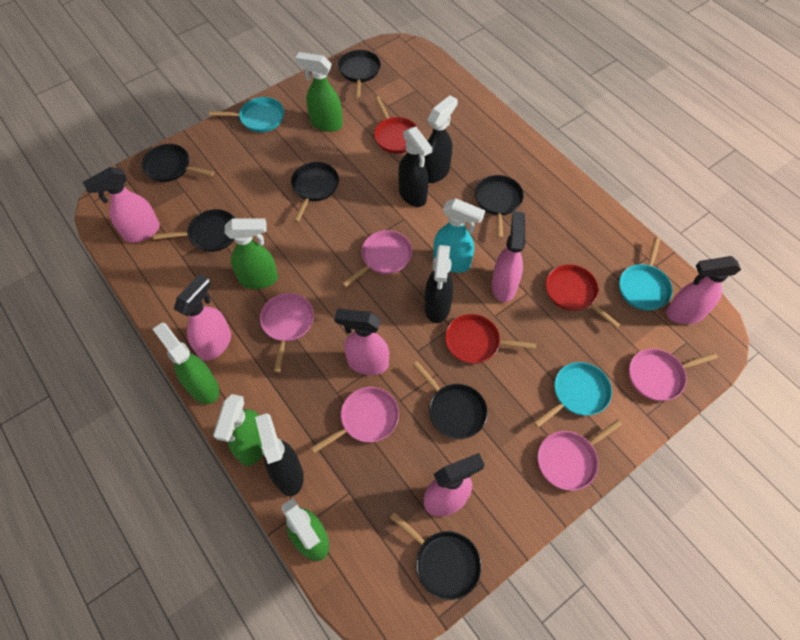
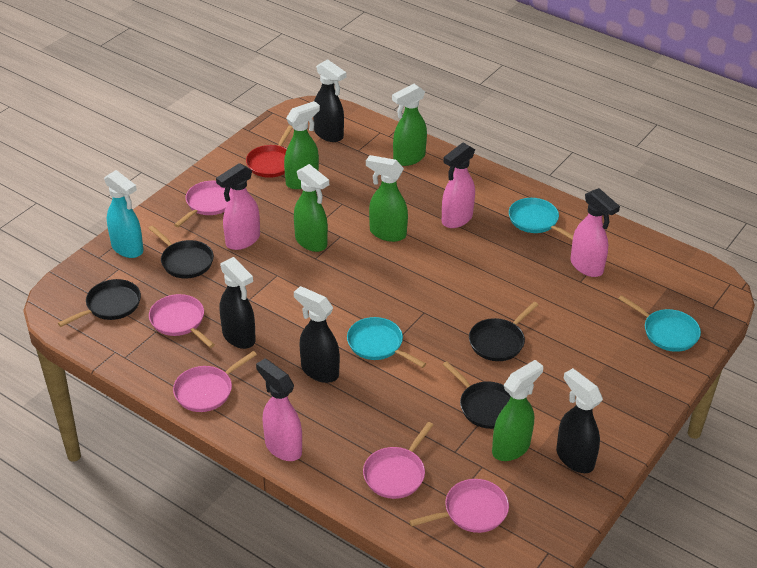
black pan: 7 -> 4
pink spray bottle: 6 -> 4
red pan: 3 -> 1

